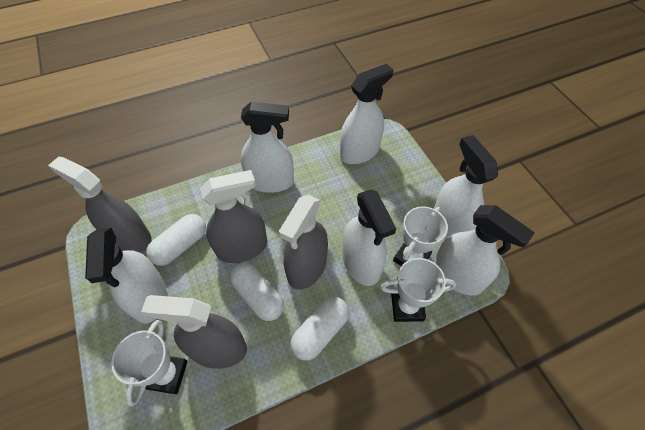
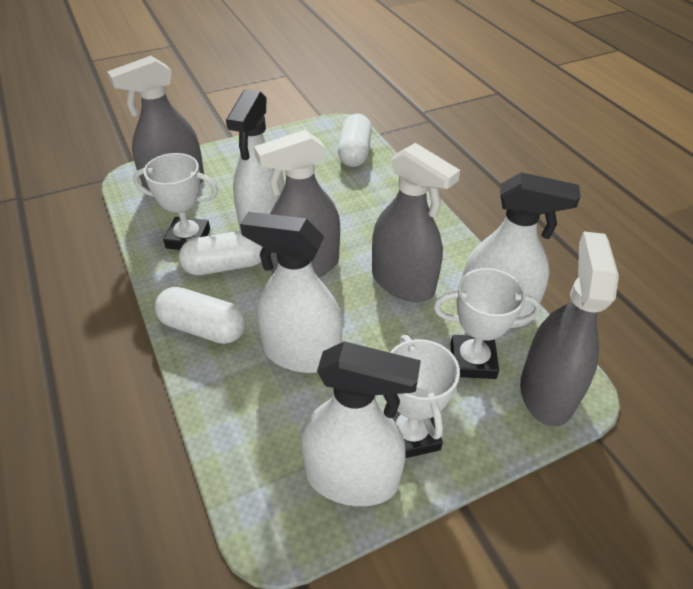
white spray bottle: 6 -> 4

